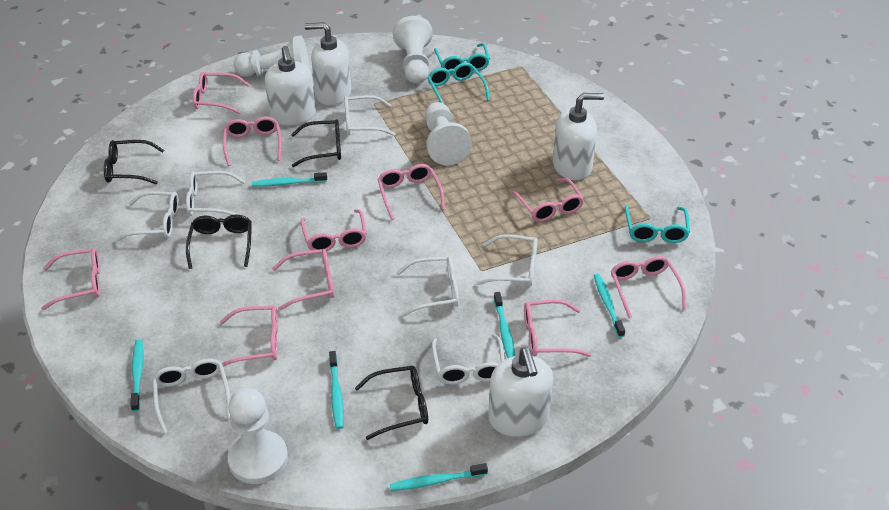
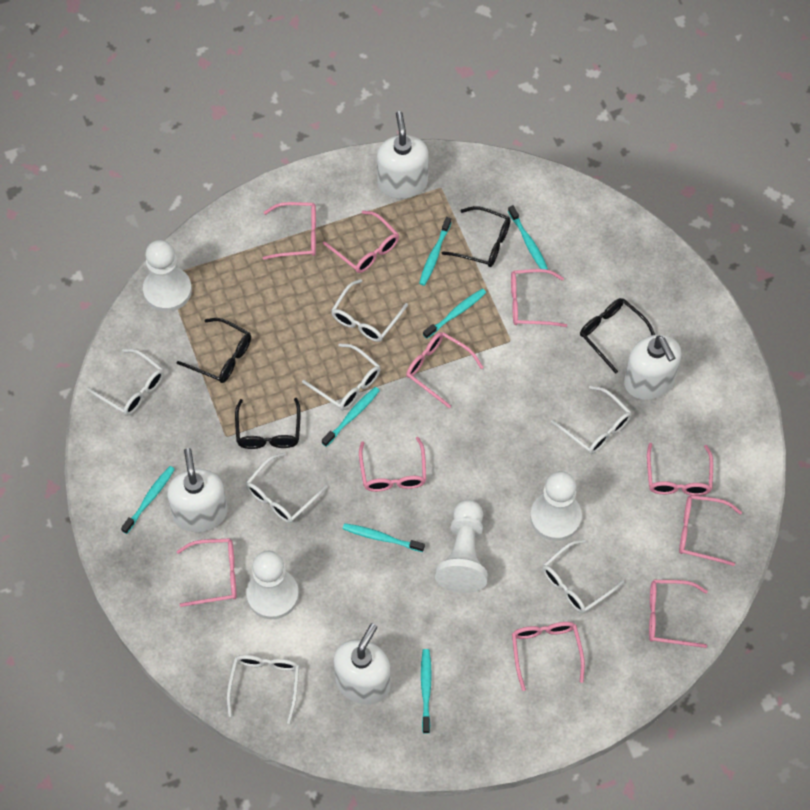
turquoise glasses: 3 -> 0
turquoise toothbrush: 6 -> 7

